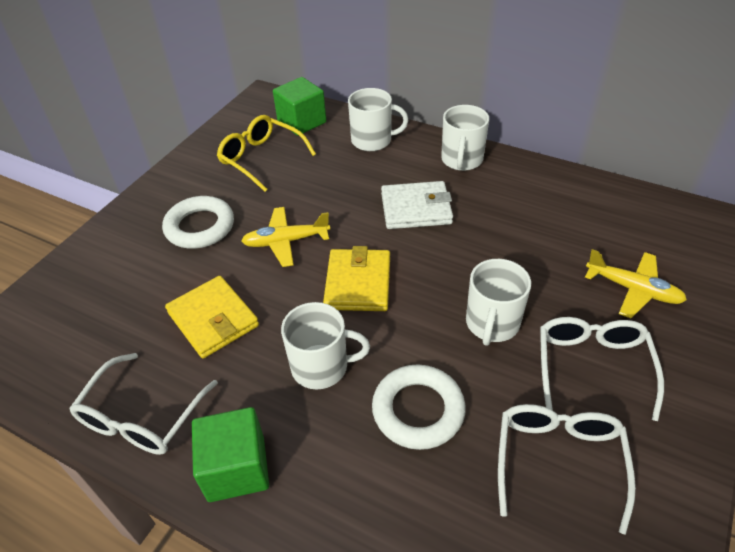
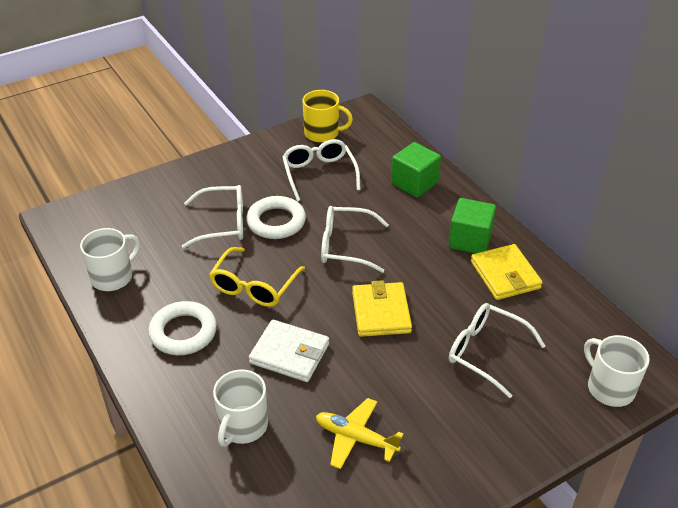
white glasses: 3 -> 4
white mug: 4 -> 3
yellow mug: 0 -> 1
yellow plane: 2 -> 1

